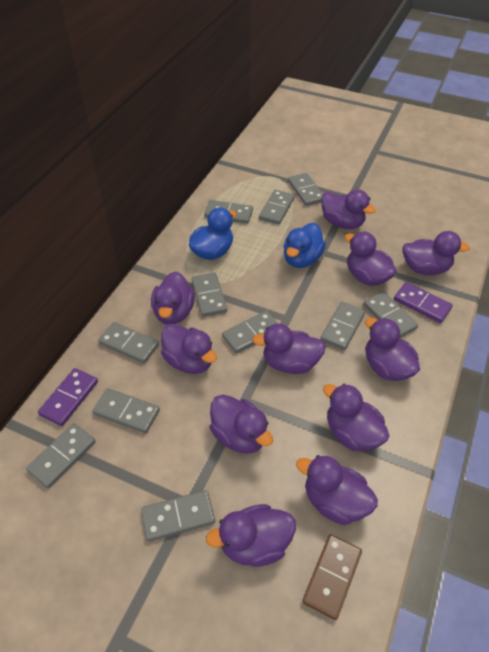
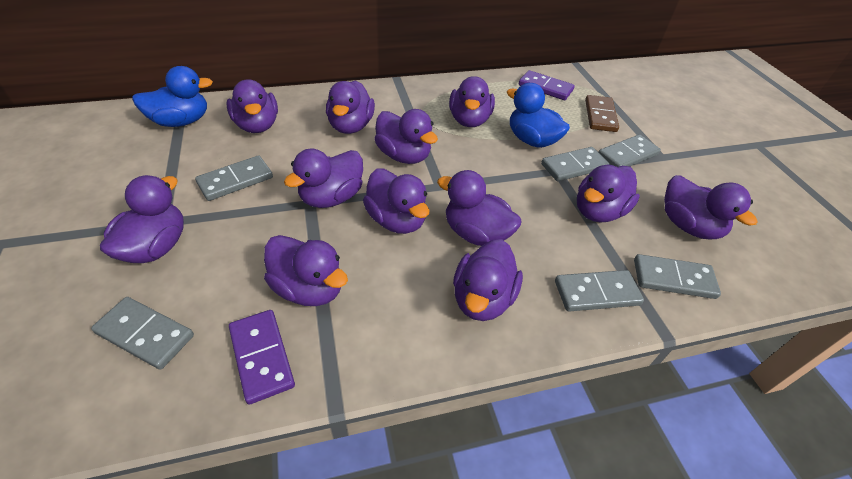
grey domino: 11 -> 6
purple duck: 11 -> 12

